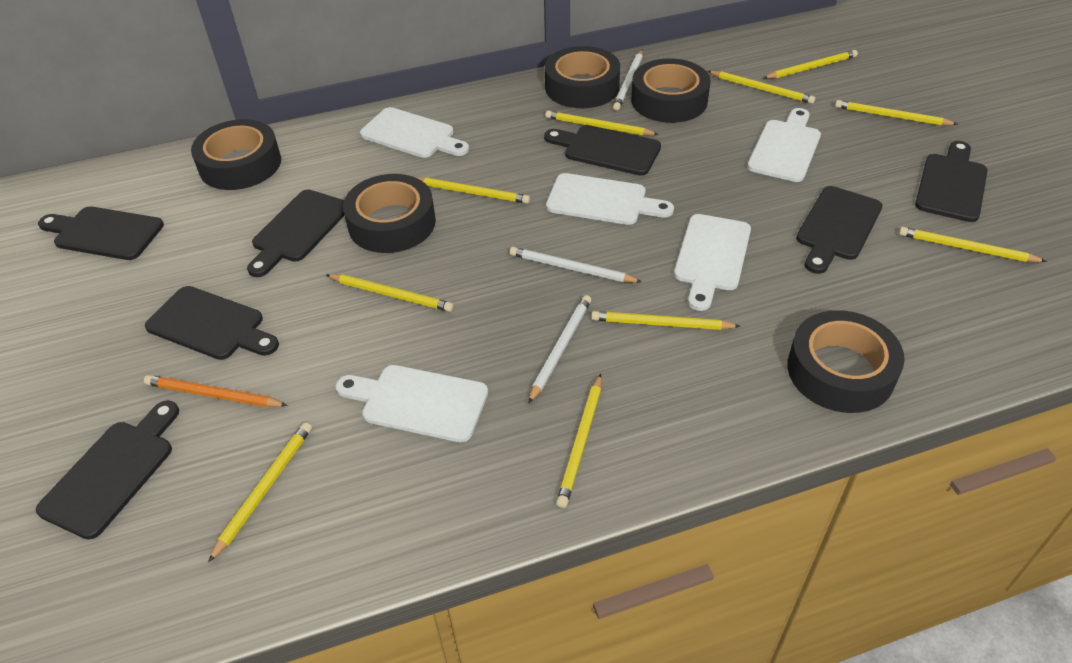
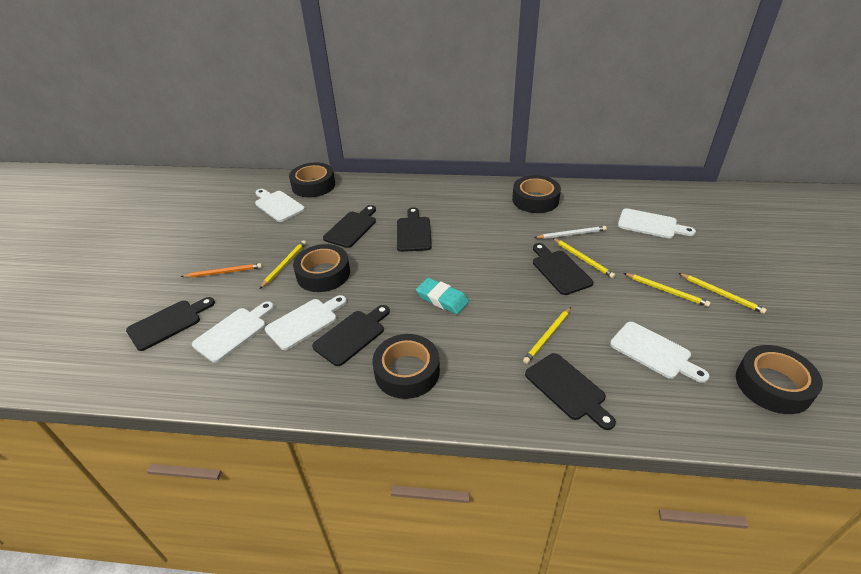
black cutting board: 7 -> 6
turquoise eraser: 0 -> 1
white pencil: 3 -> 1
yellow pencil: 10 -> 5

